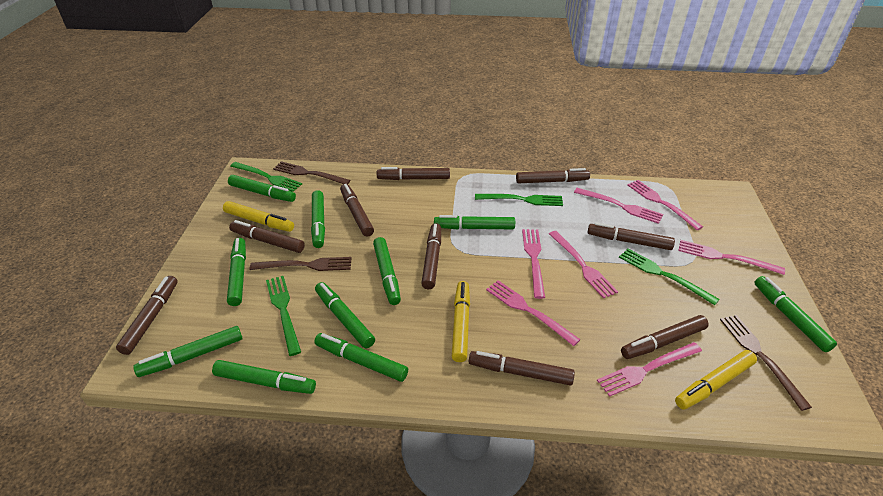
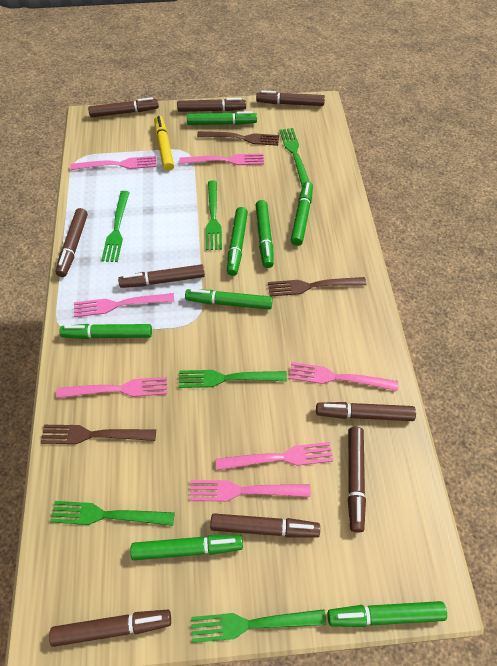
green fork: 4 -> 6
green marker: 10 -> 8
yellow marker: 3 -> 1

